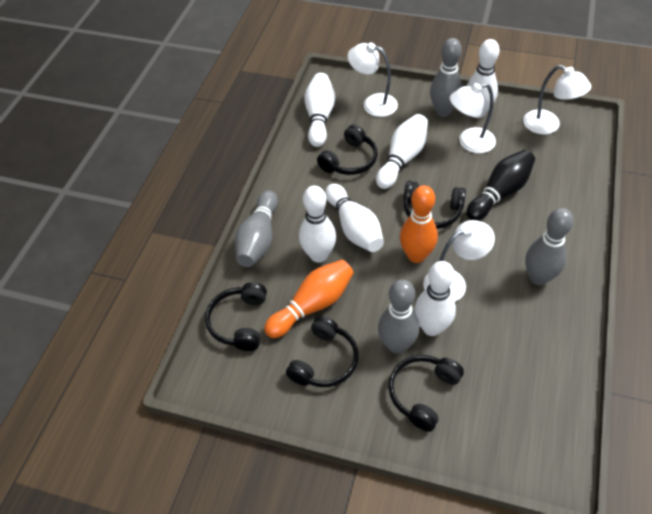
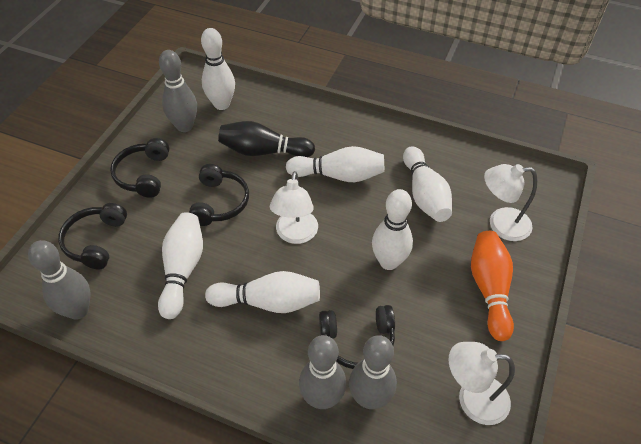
black headphones: 5 -> 4
orange bowling pin: 2 -> 1
white lamp: 4 -> 3

